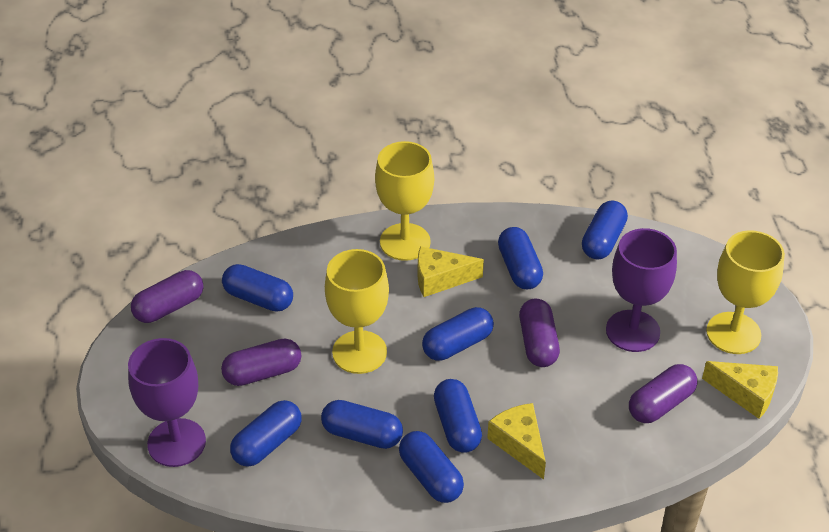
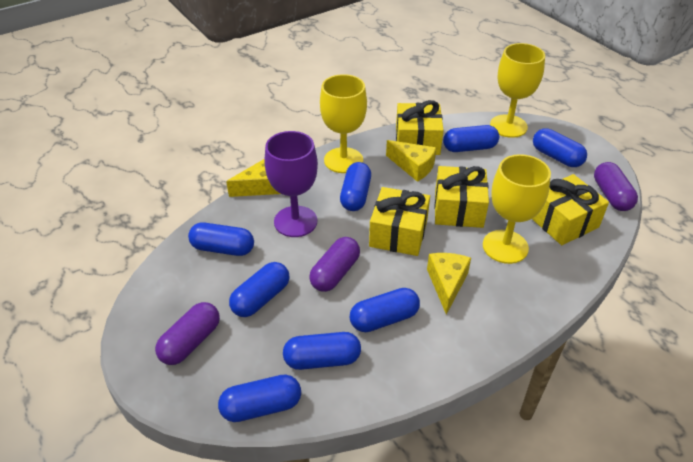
purple capsule: 4 -> 3
purple goblet: 2 -> 1
yellow gift: 0 -> 4

